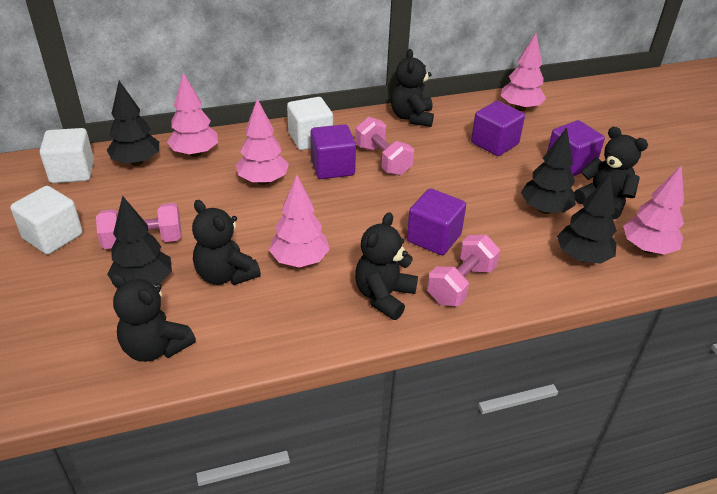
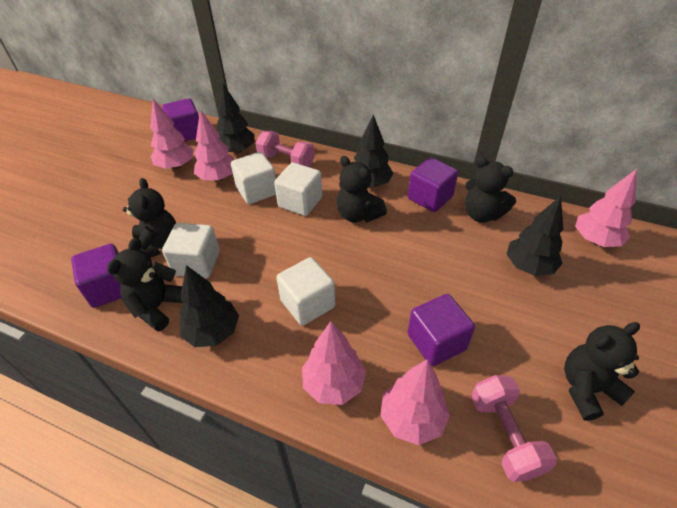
pink dumbbell: 3 -> 2
white cube: 3 -> 4

